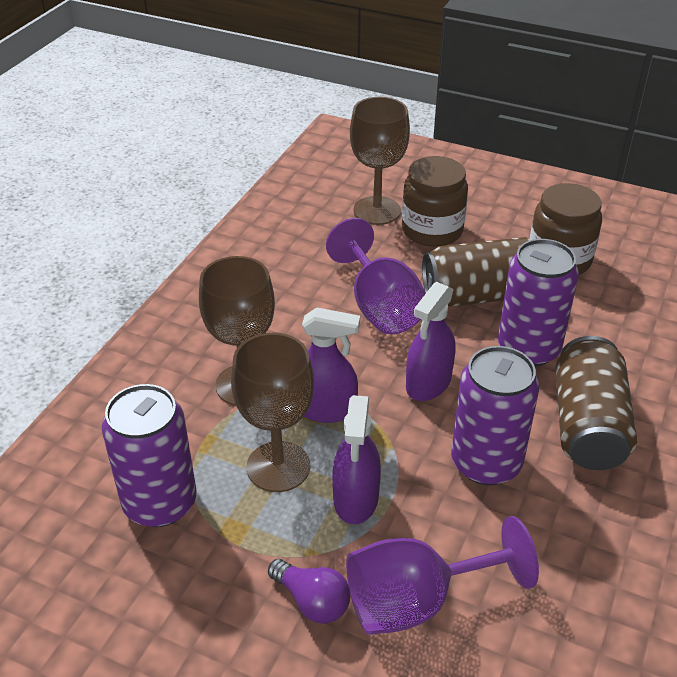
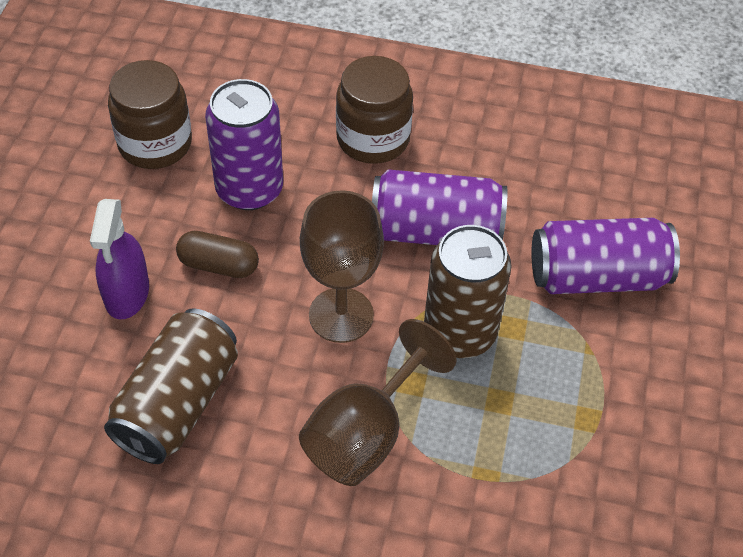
brown capsule: 0 -> 1
brown goblet: 3 -> 2
purple goblet: 2 -> 0
purple light bulb: 1 -> 0
purple spray bottle: 3 -> 1

